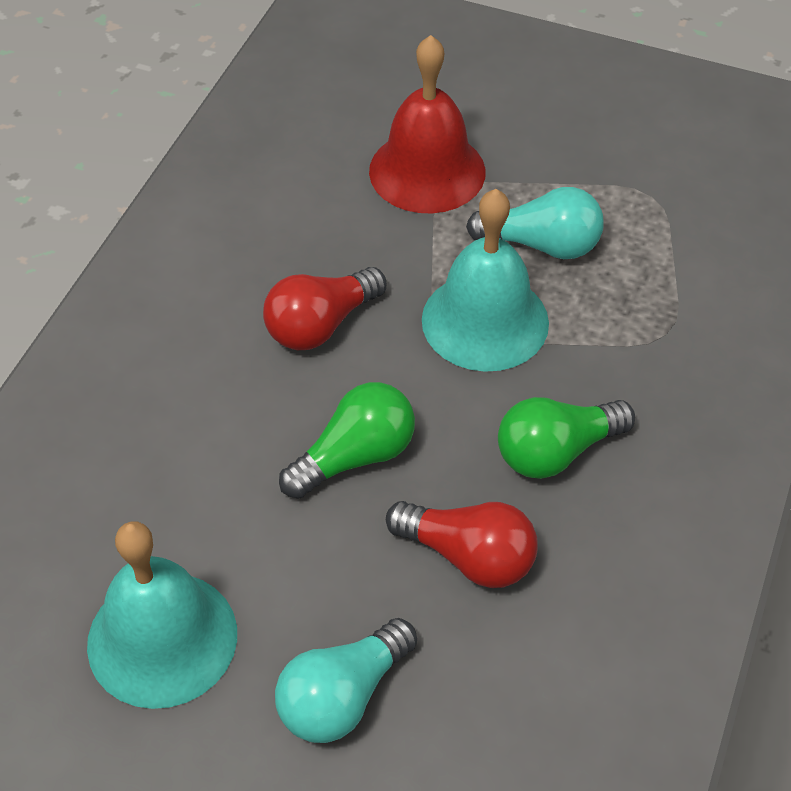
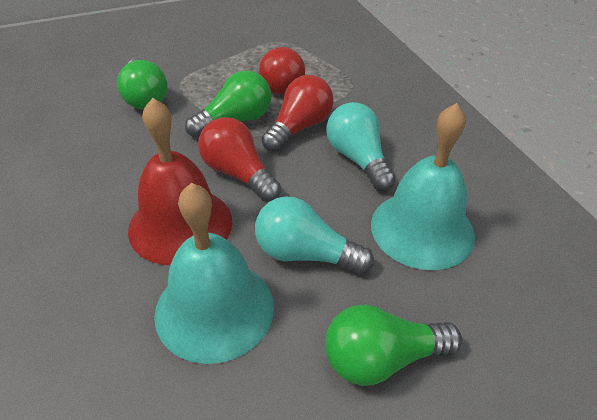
green light bulb: 2 -> 3
red light bulb: 2 -> 3

